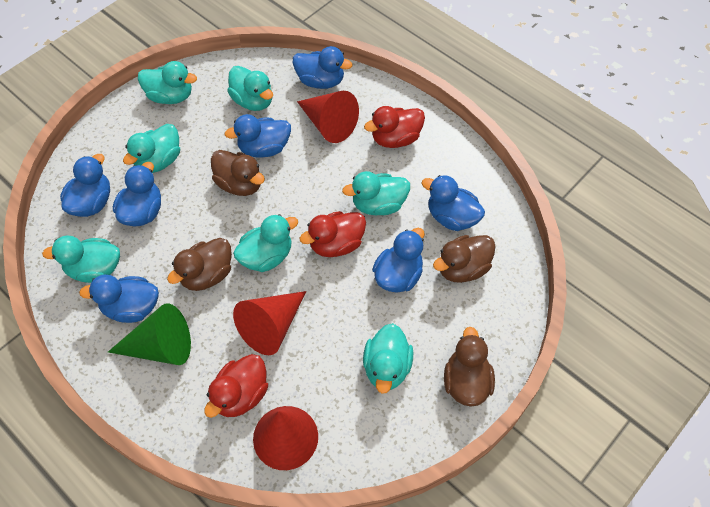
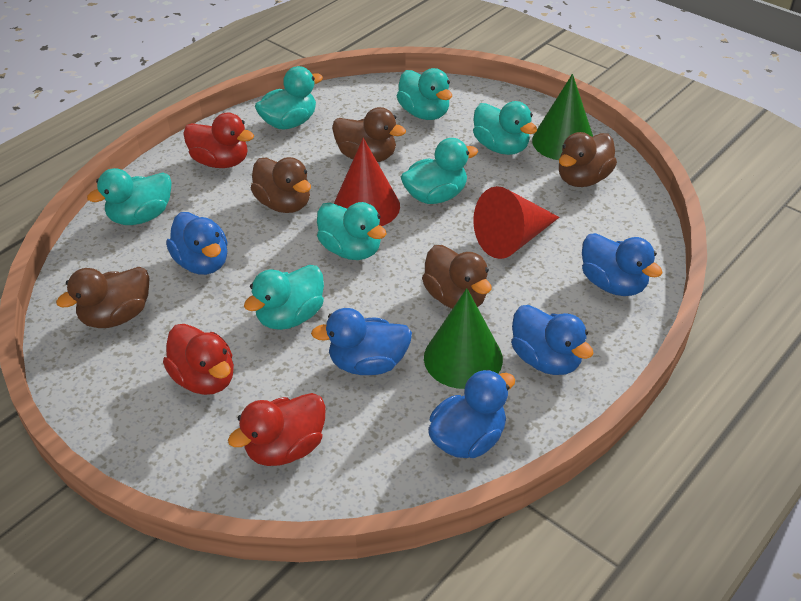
blue duck: 7 -> 5
brown duck: 4 -> 5
green cone: 1 -> 2
red cone: 3 -> 2

